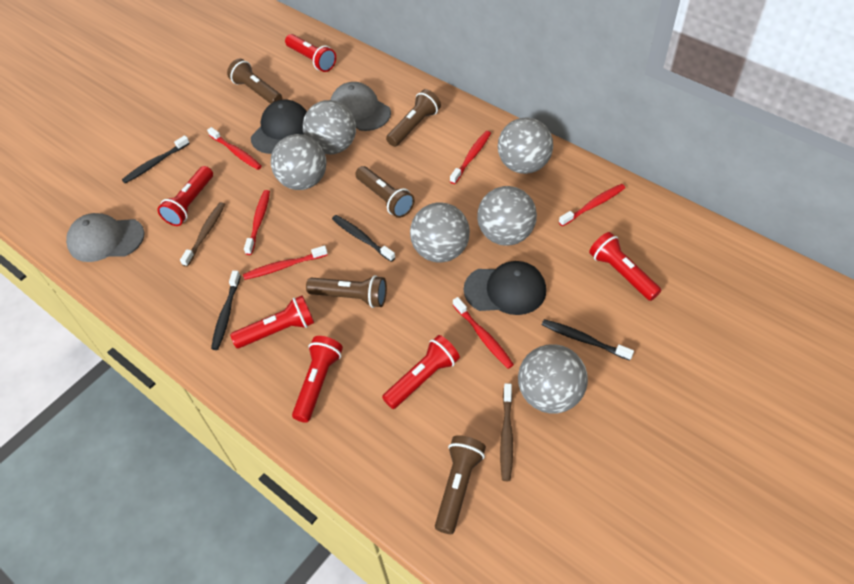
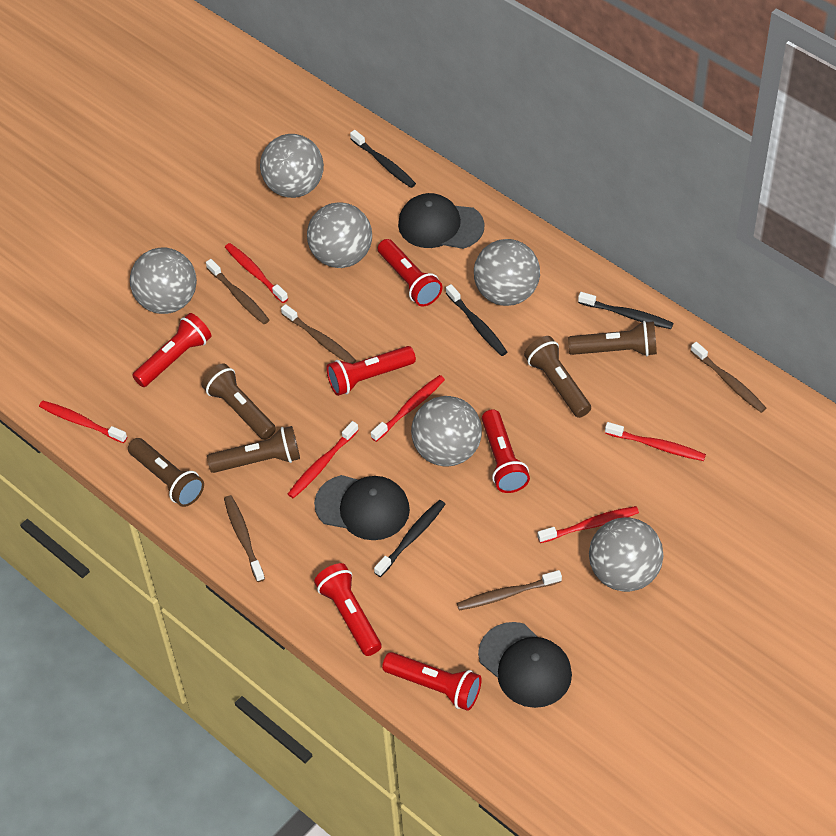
black cap: 2 -> 3
brown toothbrush: 2 -> 5
grey cap: 2 -> 0

